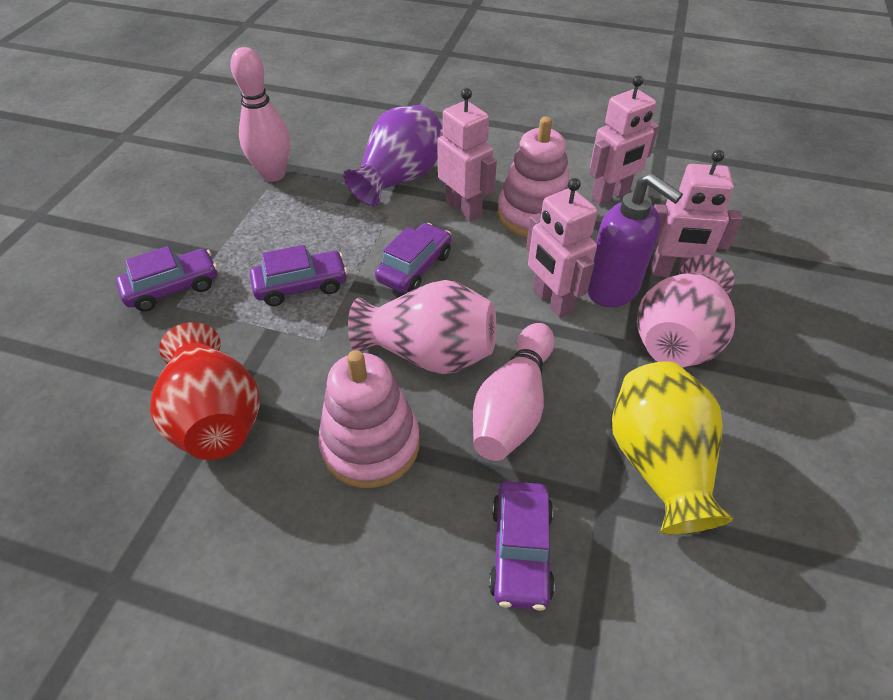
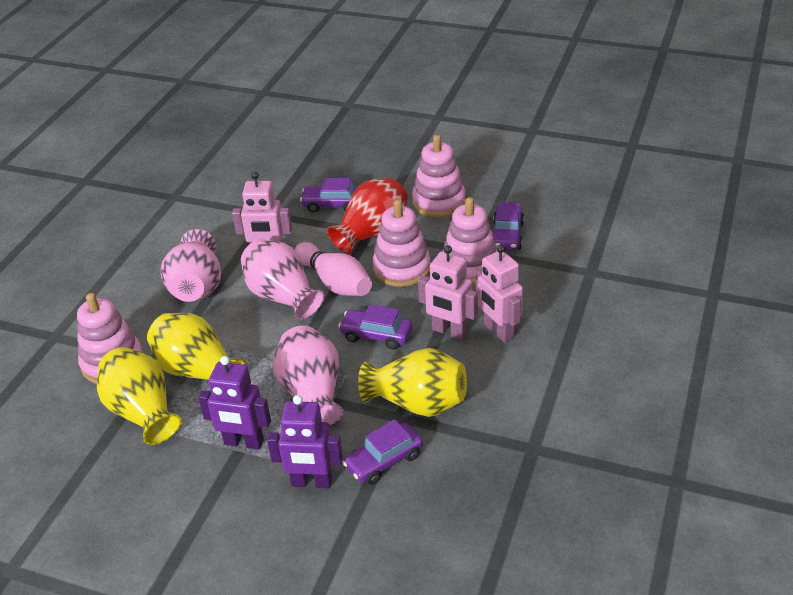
pink bowling pin: 2 -> 1
pink robot: 4 -> 3
pink stacking toy: 2 -> 4
pink vase: 2 -> 3
purple robot: 0 -> 2
purple soap dispenser: 1 -> 0
purple vase: 1 -> 0
yellow vase: 1 -> 3

